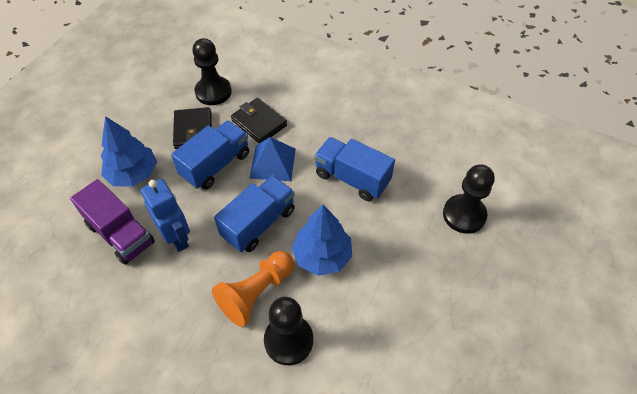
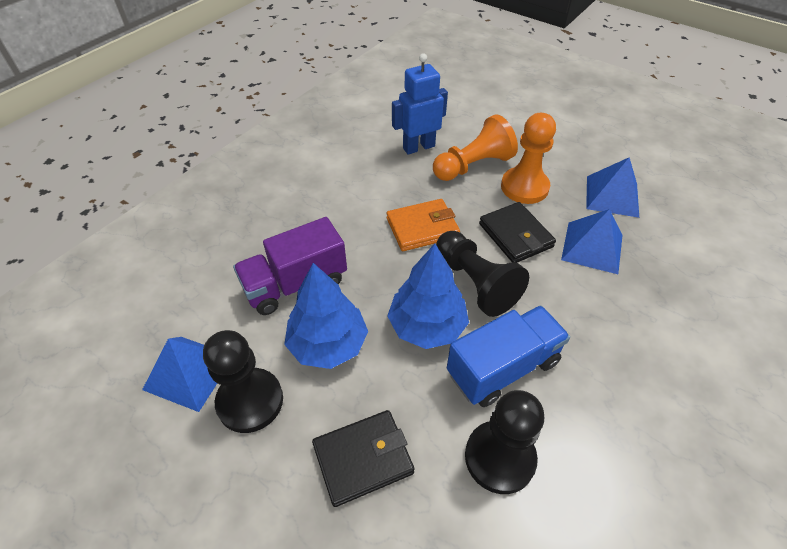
blue pyramid: 1 -> 3
blue truck: 3 -> 1
orange pawn: 1 -> 2
orange wallet: 0 -> 1

